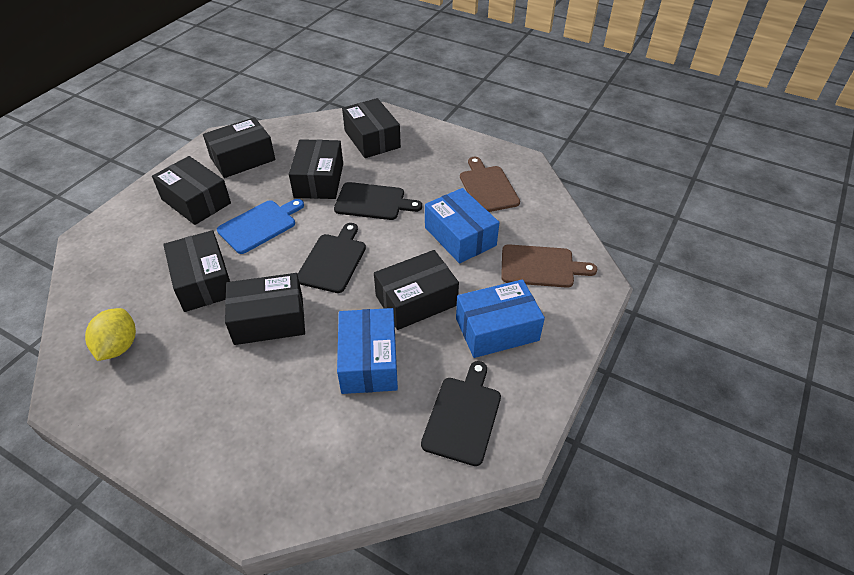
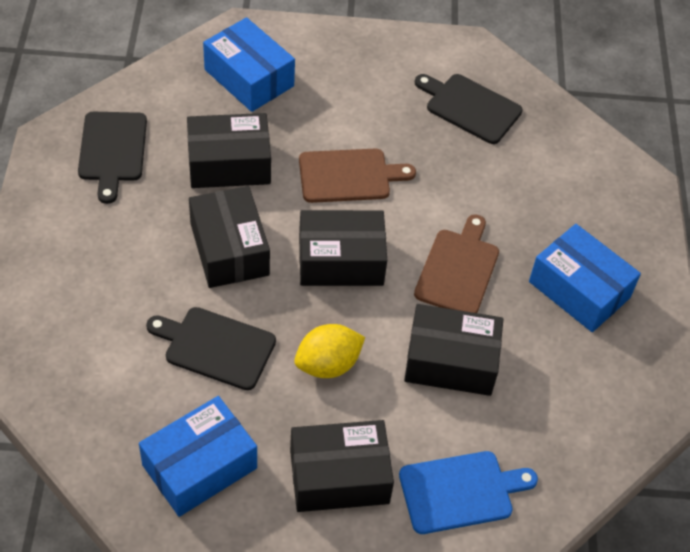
black box: 7 -> 5

